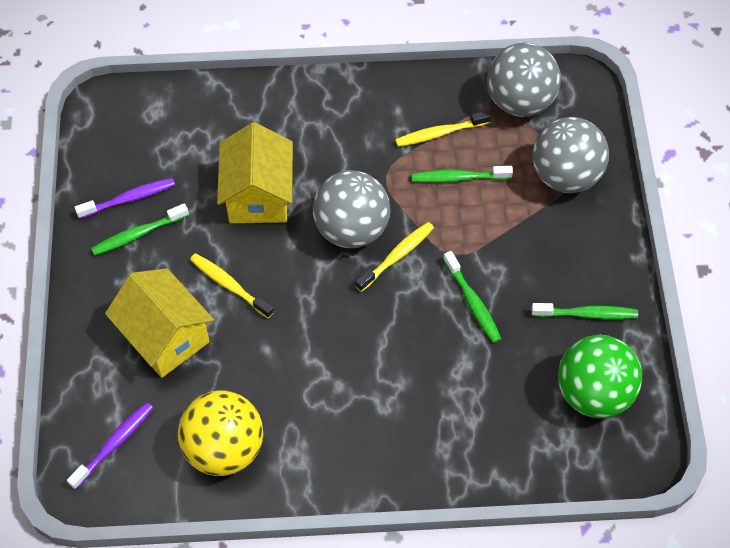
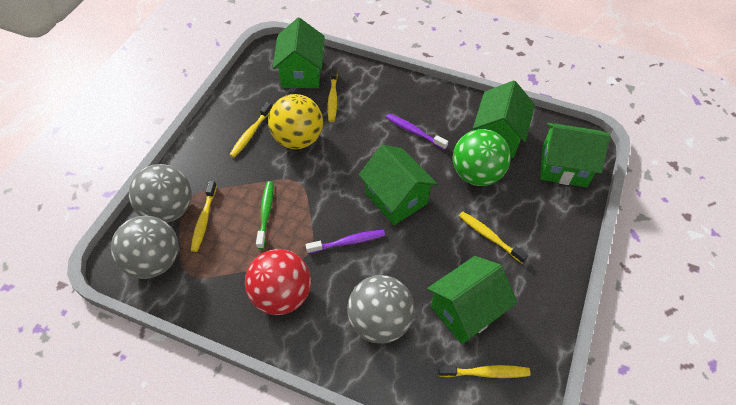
green house: 0 -> 5
green toothbrush: 4 -> 1
red ball: 0 -> 1
yellow house: 2 -> 0
yellow toothbrush: 3 -> 5

